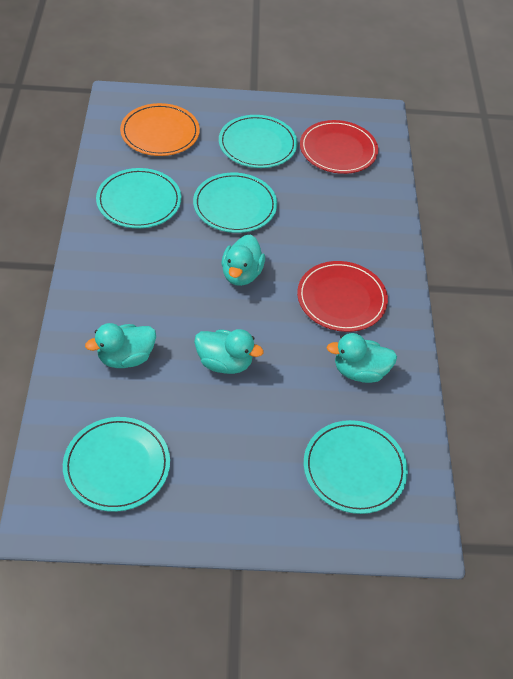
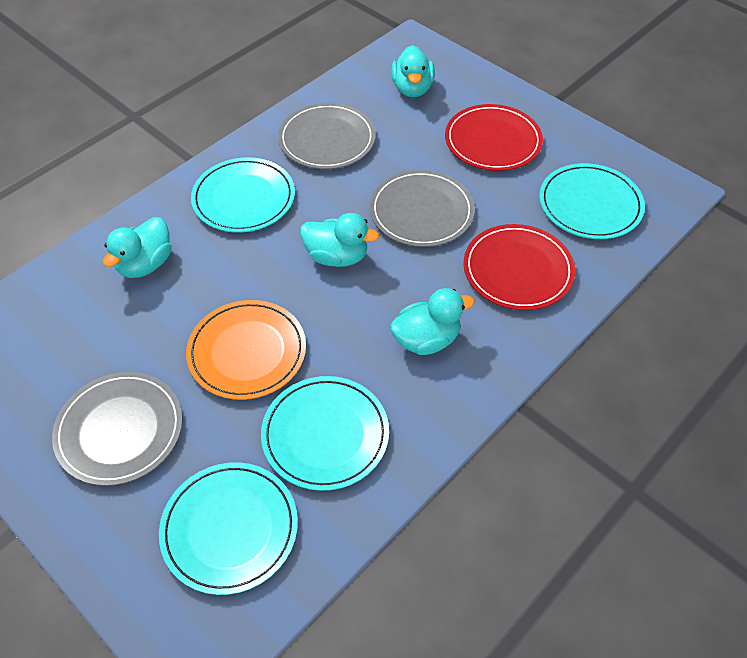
grey plate: 0 -> 3
turquoise plate: 5 -> 4

